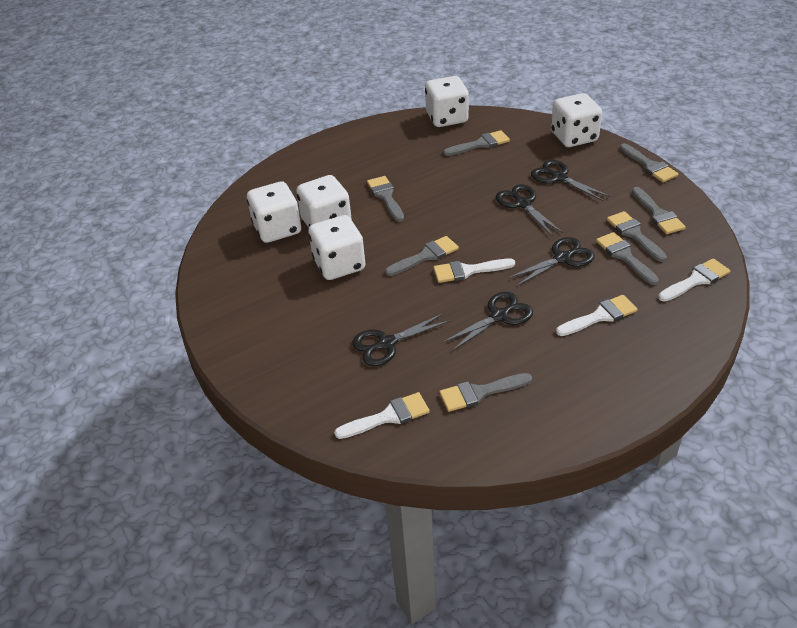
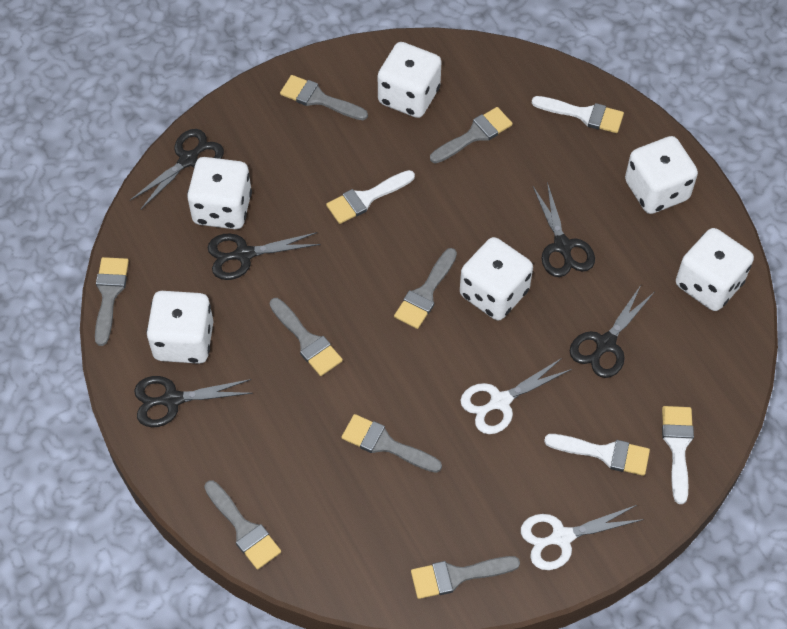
white dice: 5 -> 6
white scissors: 0 -> 2

